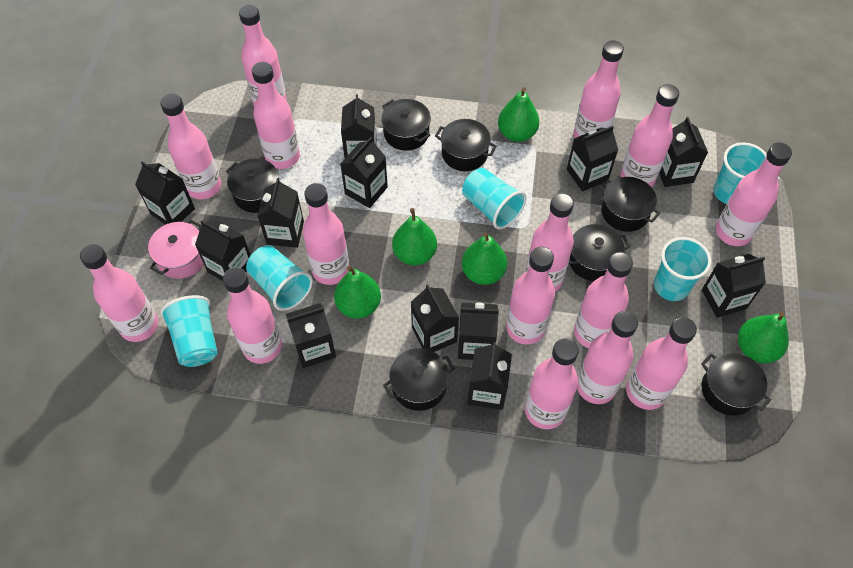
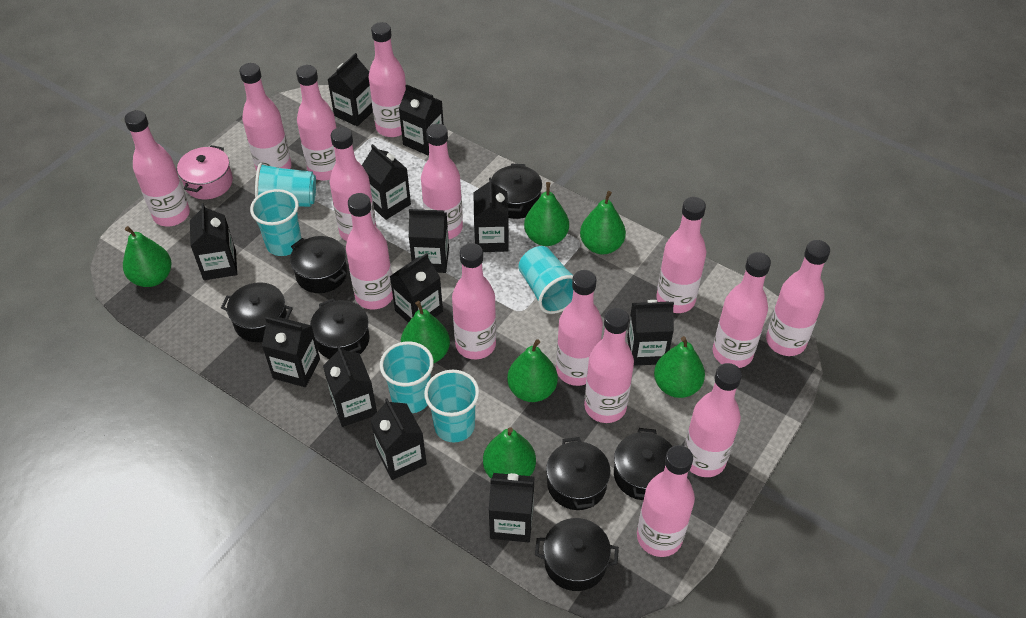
green pear: 5 -> 7

